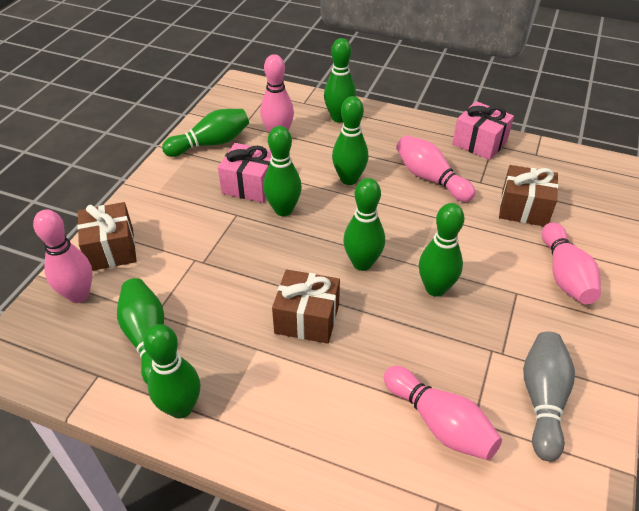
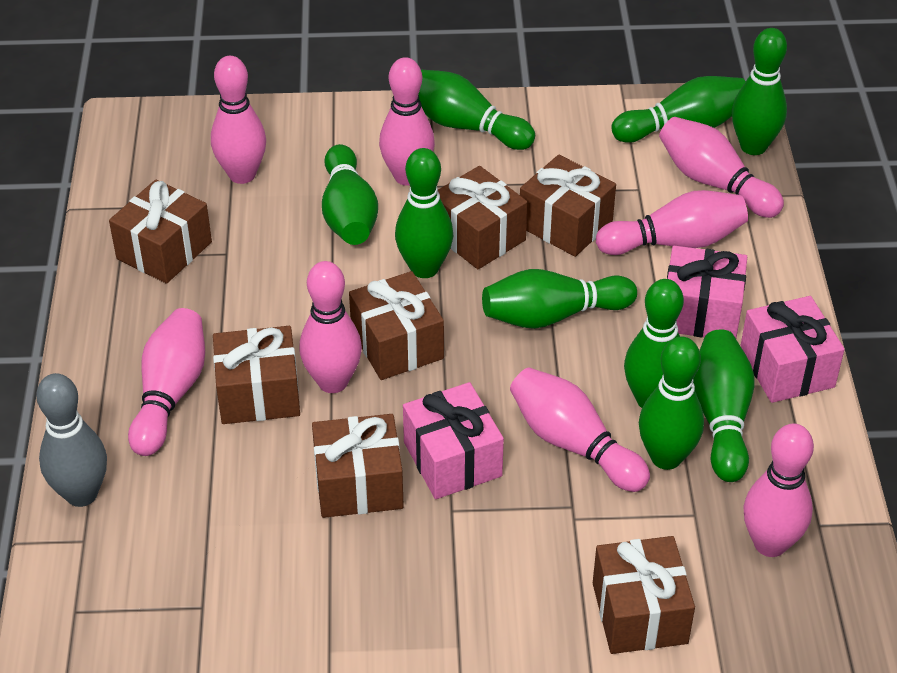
brown gift: 3 -> 7
green bowling pin: 8 -> 9
pink bowling pin: 5 -> 8
pink gift: 2 -> 3

